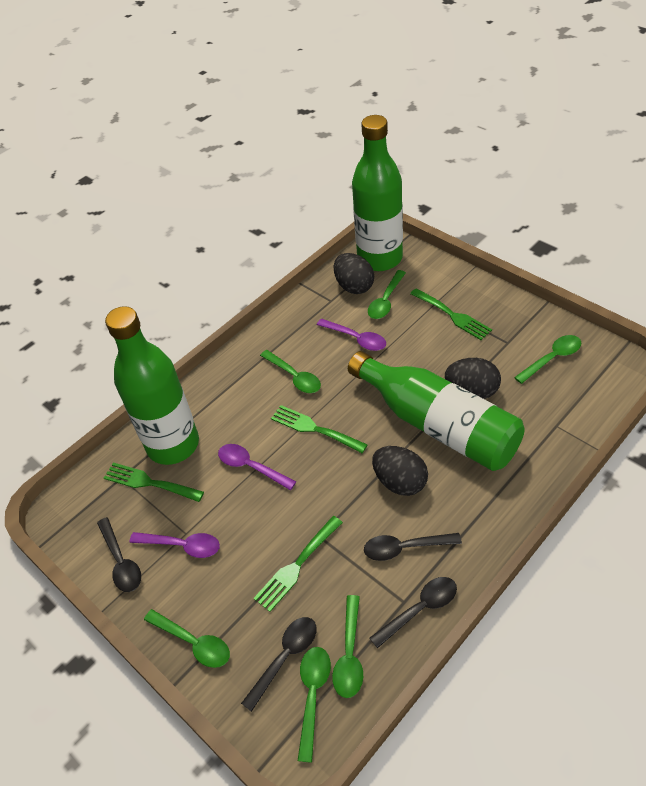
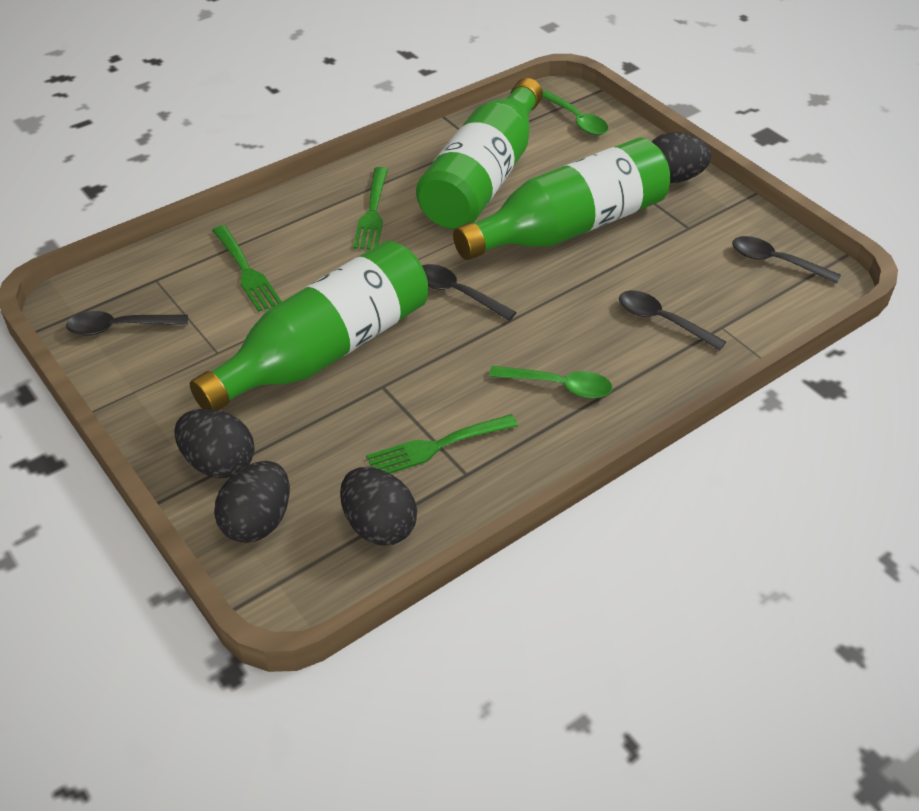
black egg: 3 -> 4
green fork: 4 -> 3
green spoon: 6 -> 2
purple spoon: 3 -> 0

